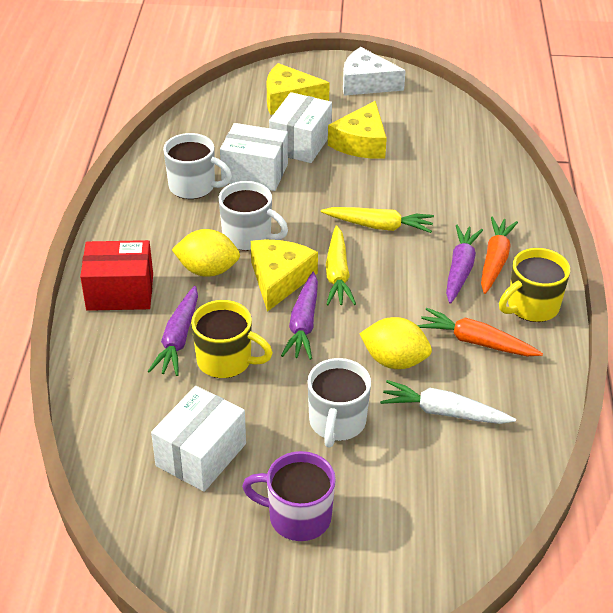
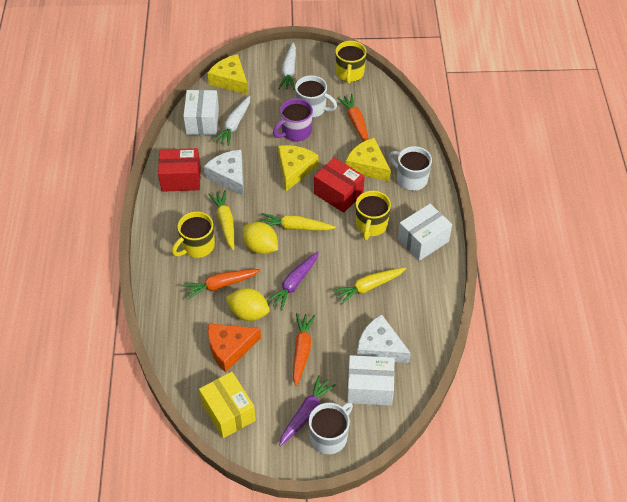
orange carrot: 2 -> 3
orange cheese: 0 -> 1
purple carrot: 3 -> 2
red box: 1 -> 2
white carrot: 1 -> 2
white cheese: 1 -> 2
yellow box: 0 -> 1
yellow carrot: 2 -> 3
yellow mug: 2 -> 3

